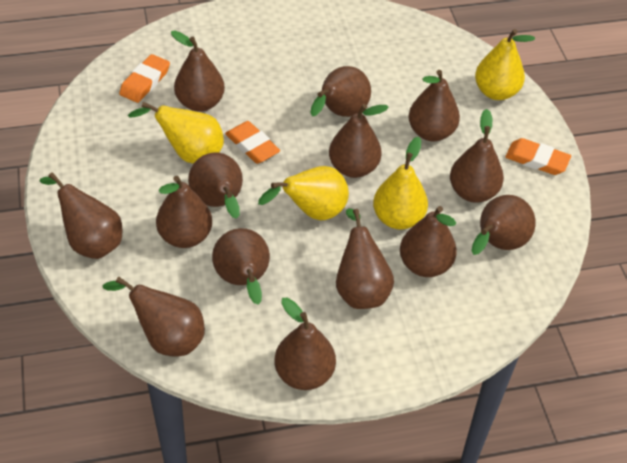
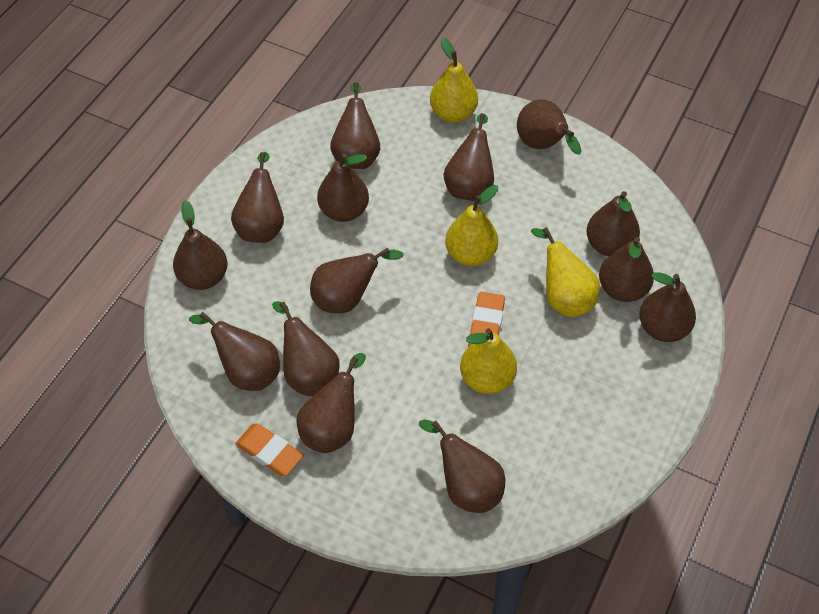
orange eraser: 3 -> 2

